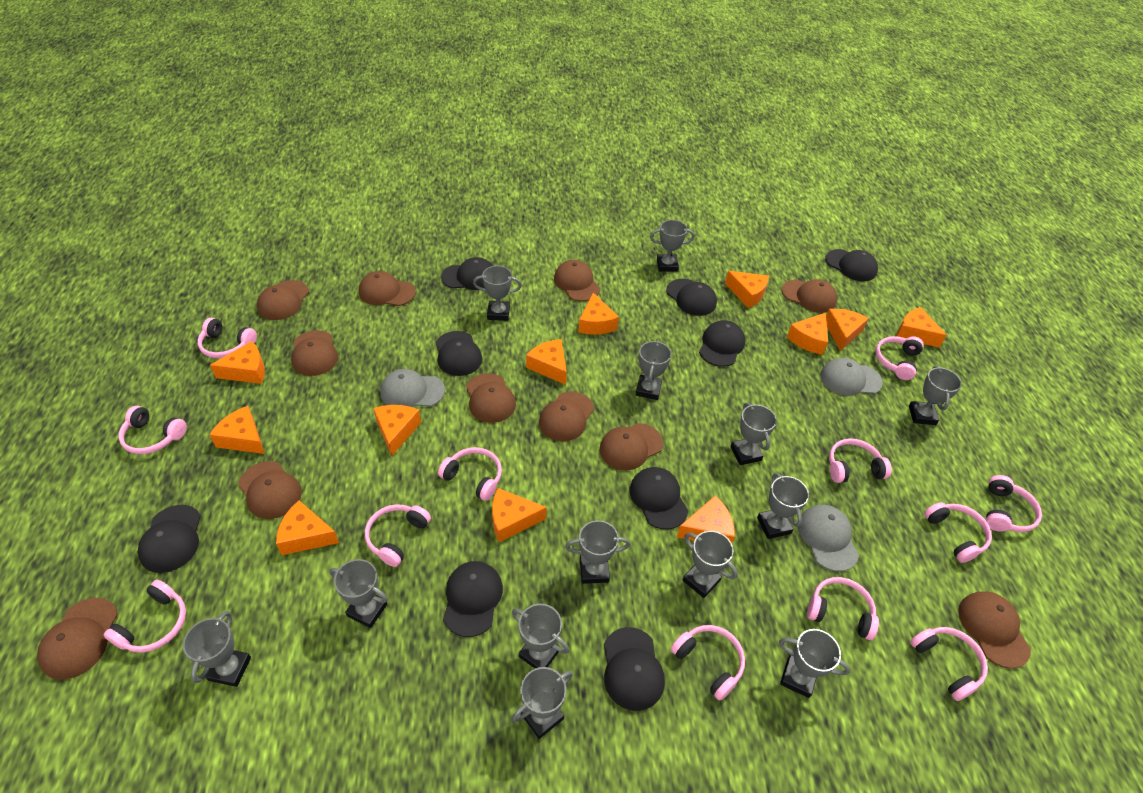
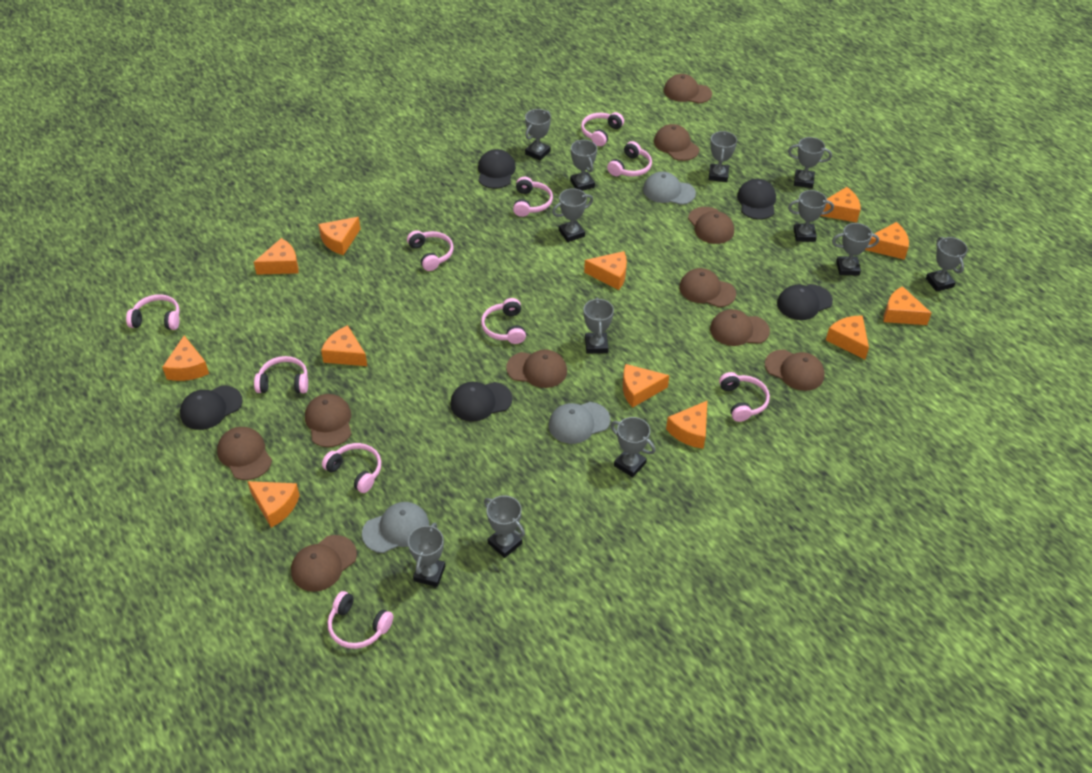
black cap: 9 -> 5
brown cap: 11 -> 10
grey trophy: 13 -> 12
pink headphones: 12 -> 10

